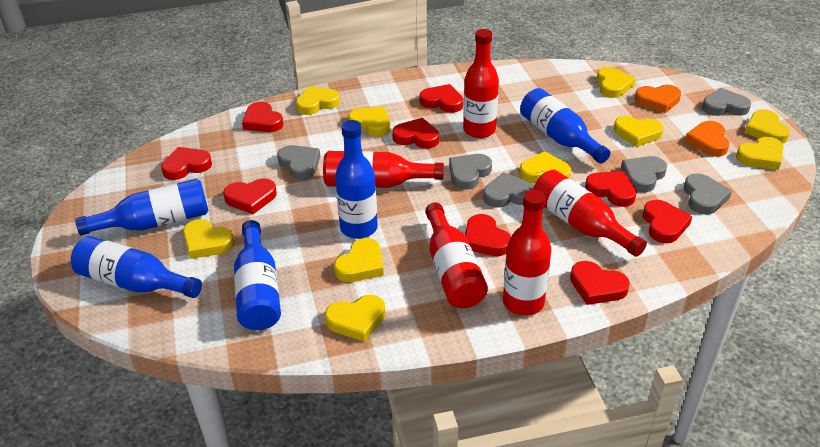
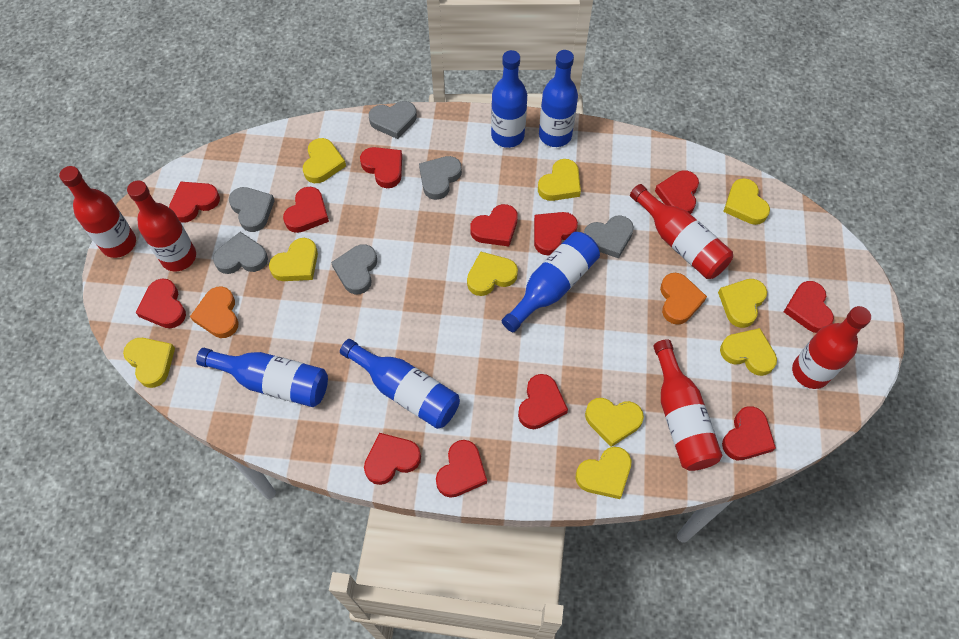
red heart: 9 -> 12

